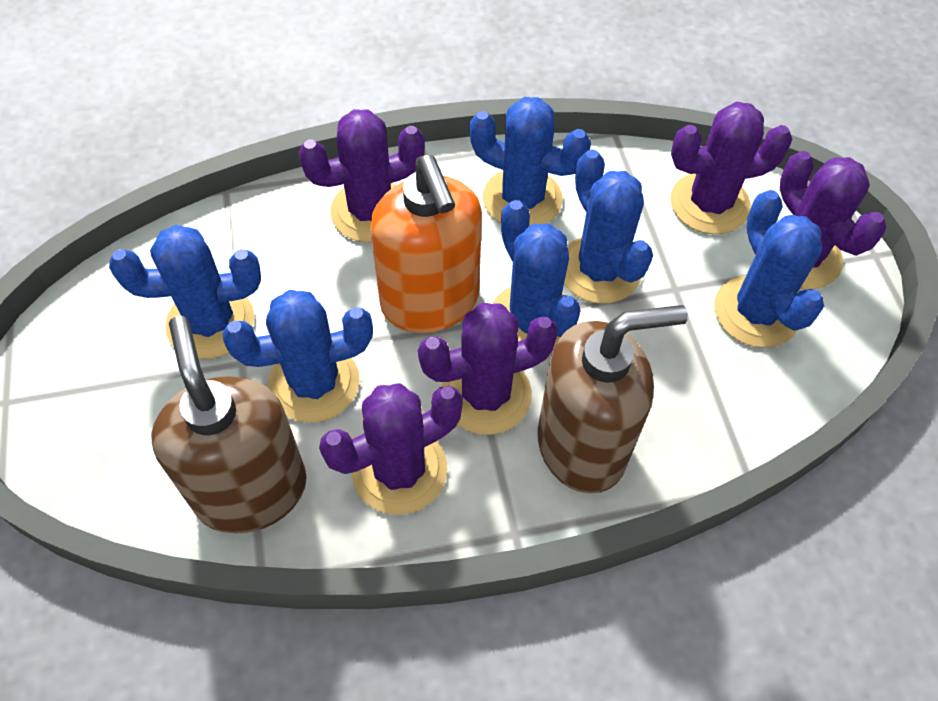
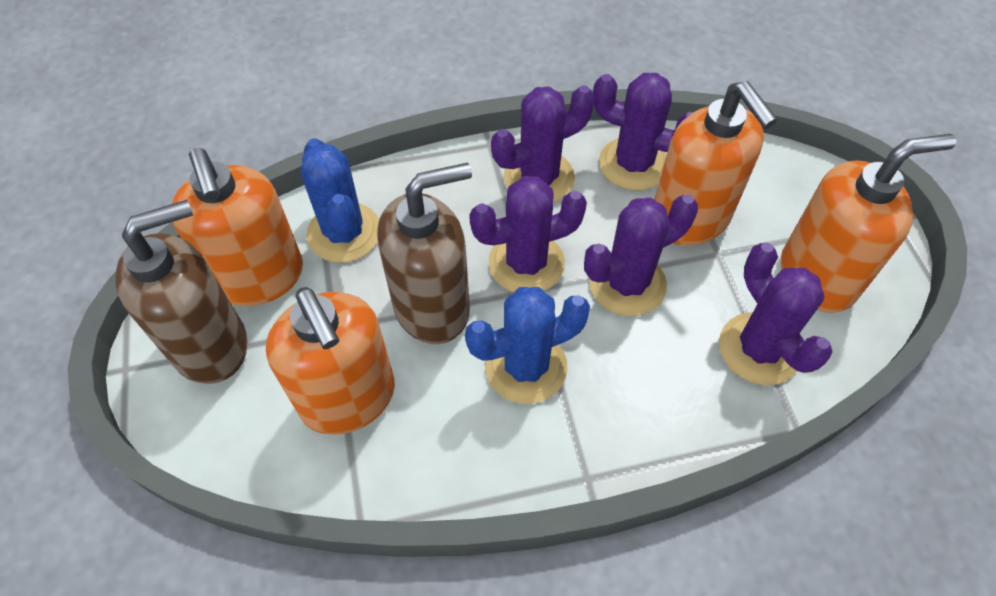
blue cactus: 6 -> 2
orange soap dispenser: 1 -> 4

